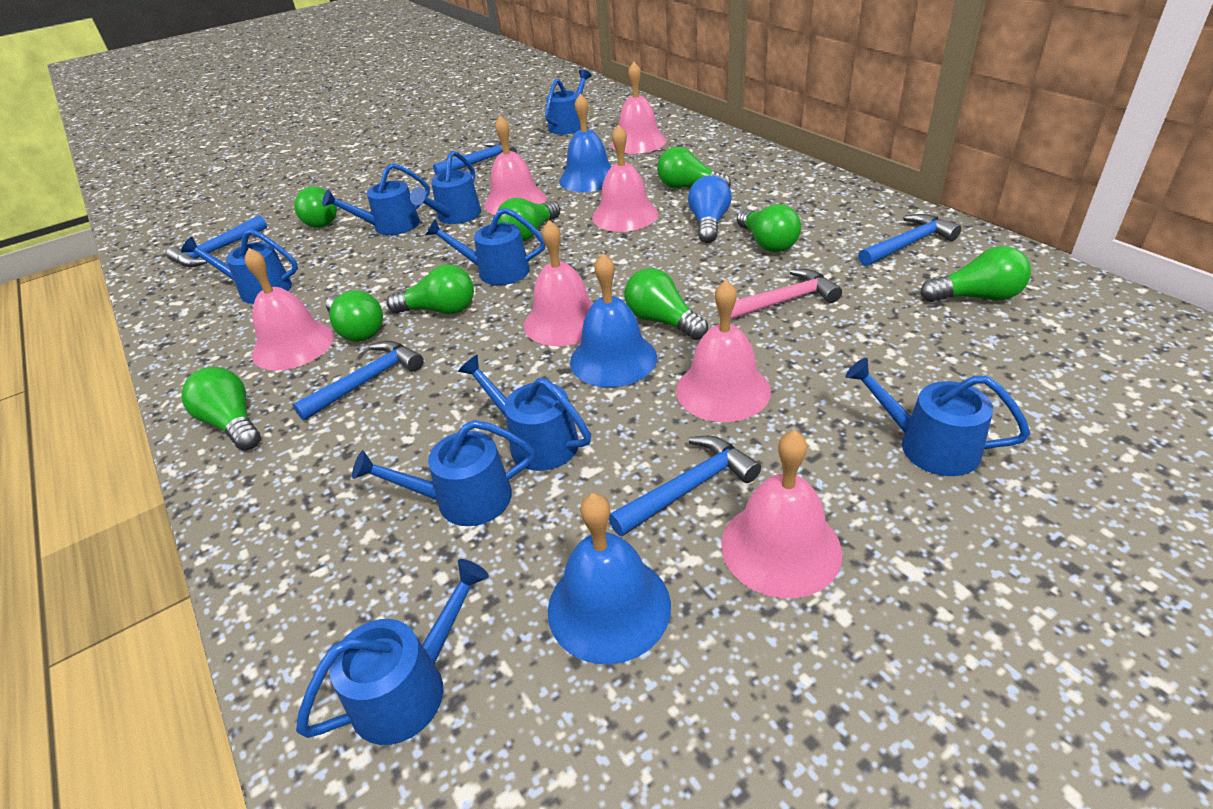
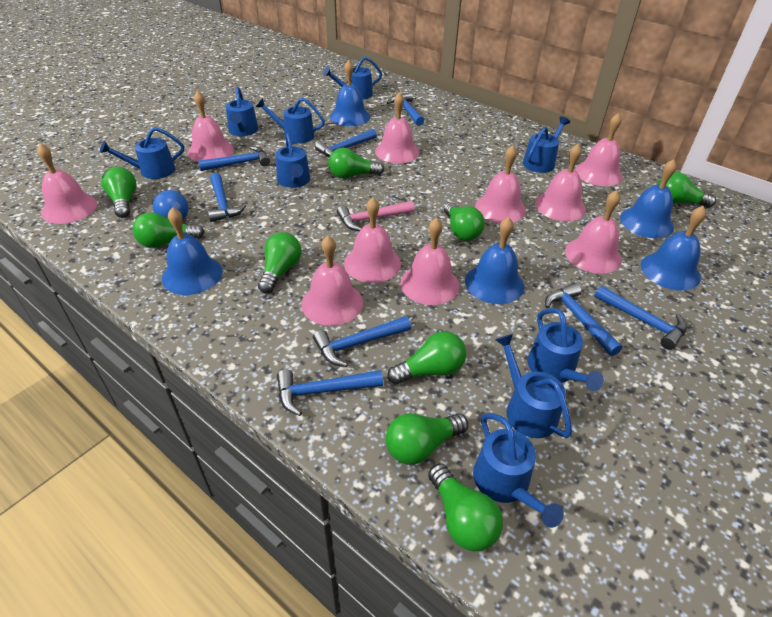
blue bell: 3 -> 5
blue hammer: 5 -> 8
pink bell: 7 -> 10

